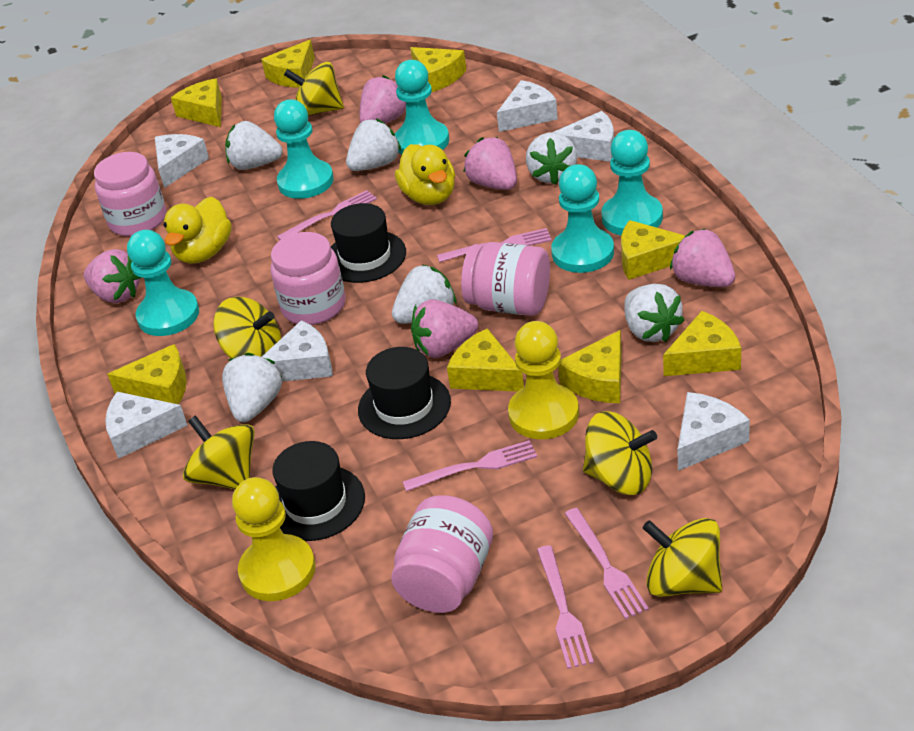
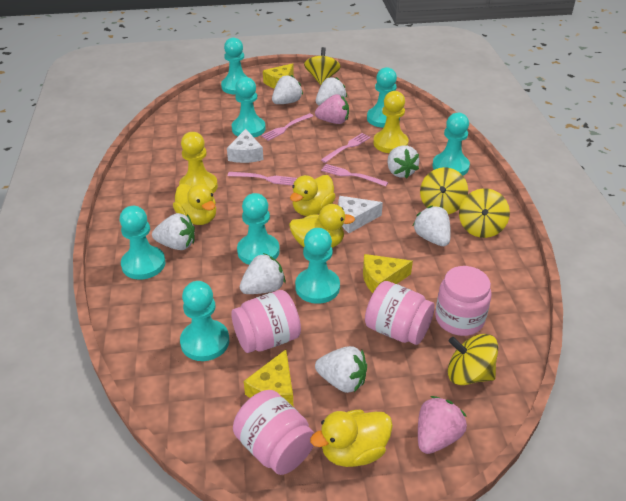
black hat: 3 -> 0
pink fork: 5 -> 4
pink strawberry: 5 -> 2
turquoise pawn: 5 -> 8
white cheese: 6 -> 2
white strawberry: 6 -> 7
yellow cheese: 8 -> 3
yellow duck: 2 -> 4
yellow spinning top: 5 -> 4

